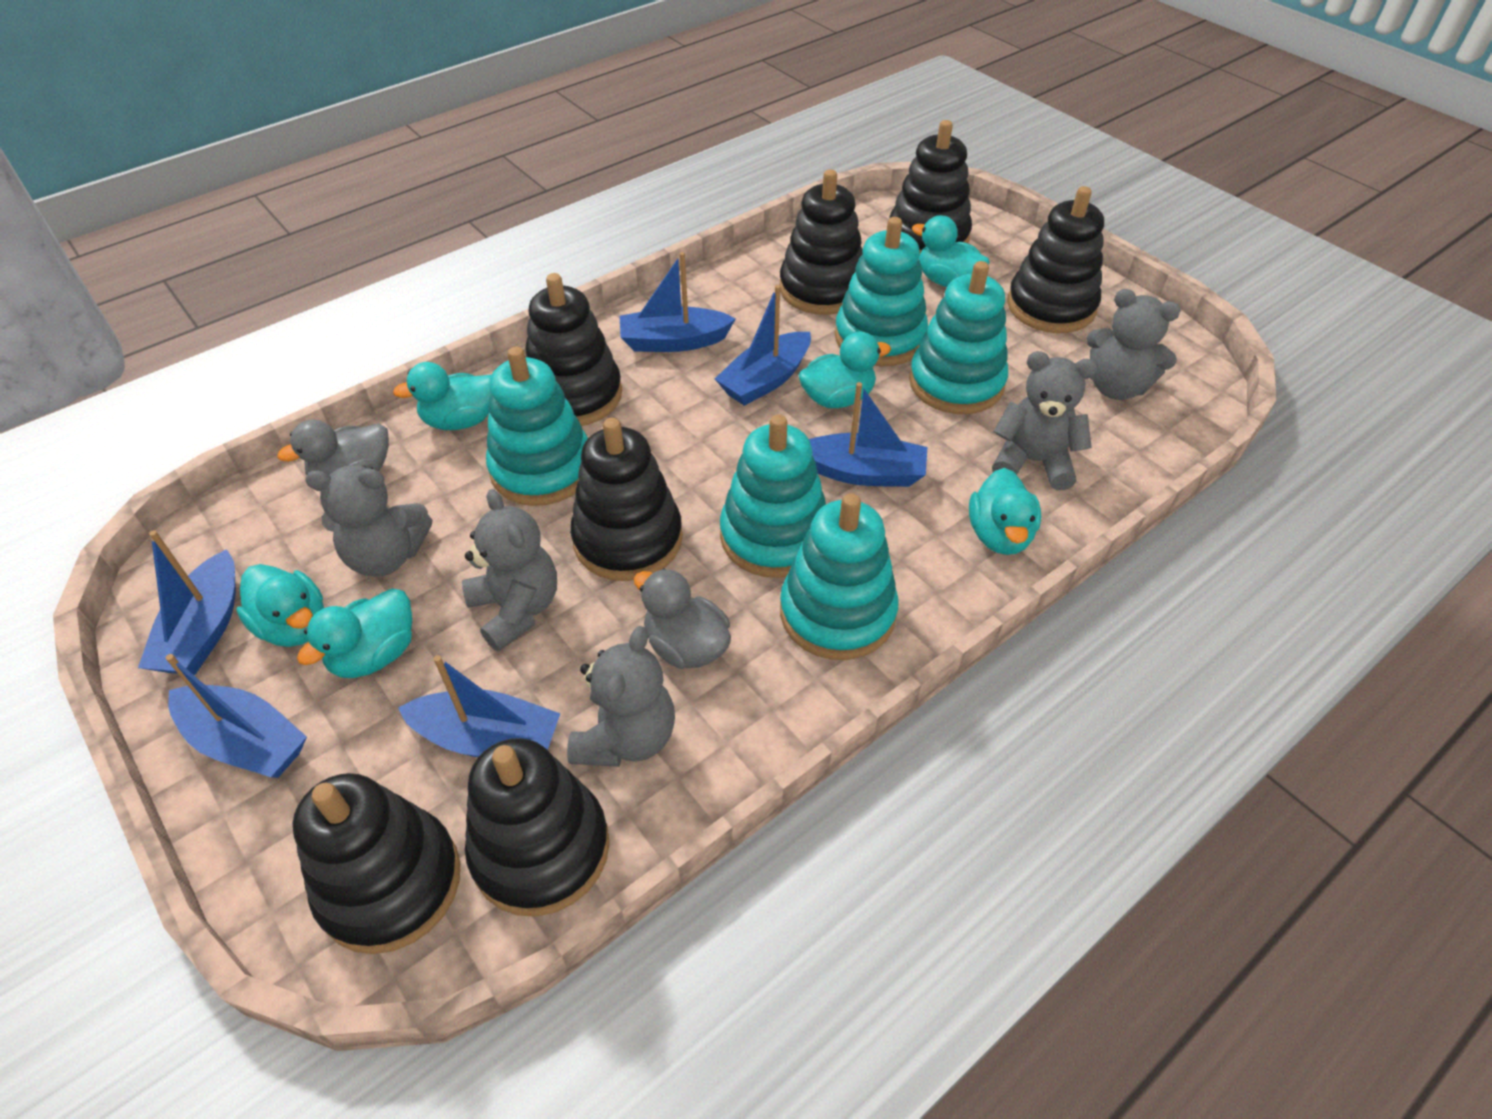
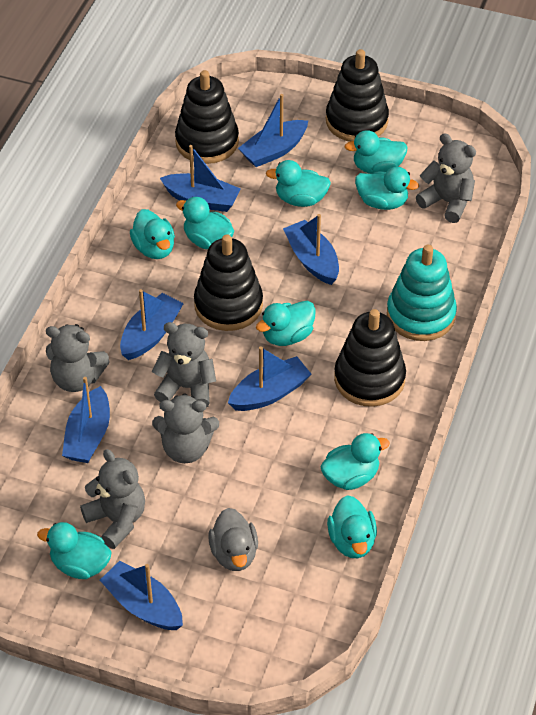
black stacking toy: 7 -> 4
blue boat: 6 -> 7
grey duck: 2 -> 1
turquoise duck: 6 -> 9
turquoise stacking toy: 5 -> 1

